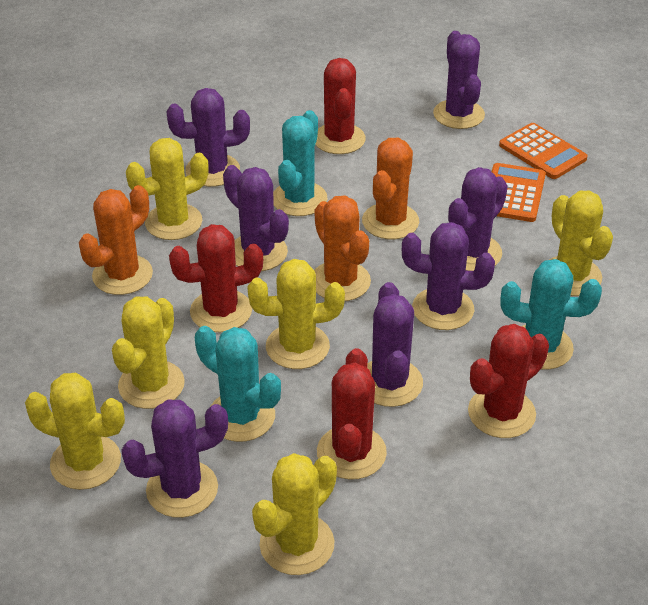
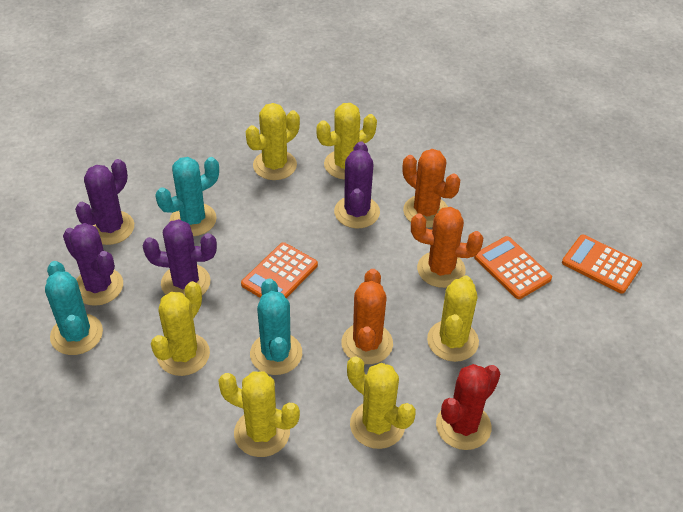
orange calculator: 2 -> 3
purple cactus: 7 -> 4
red cactus: 4 -> 1

